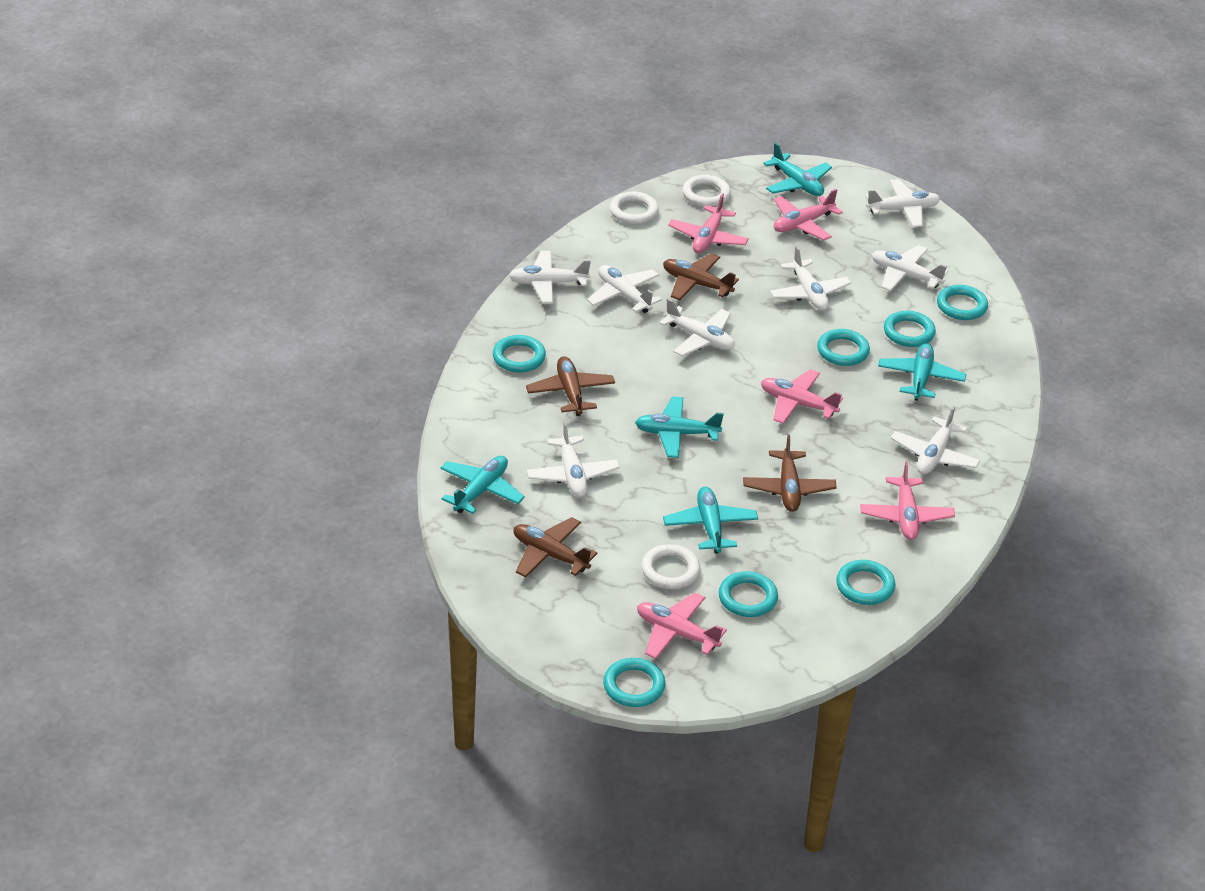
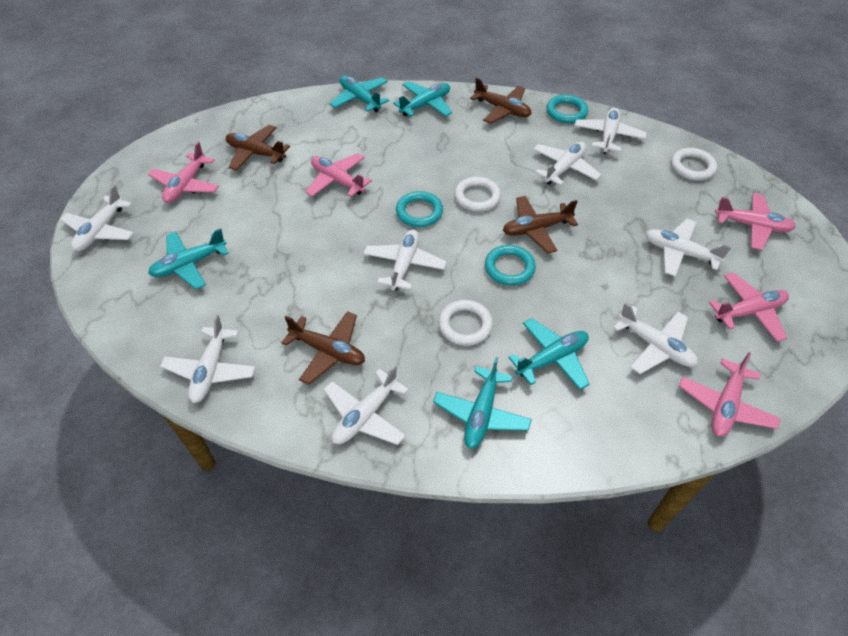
turquoise ring: 7 -> 3

